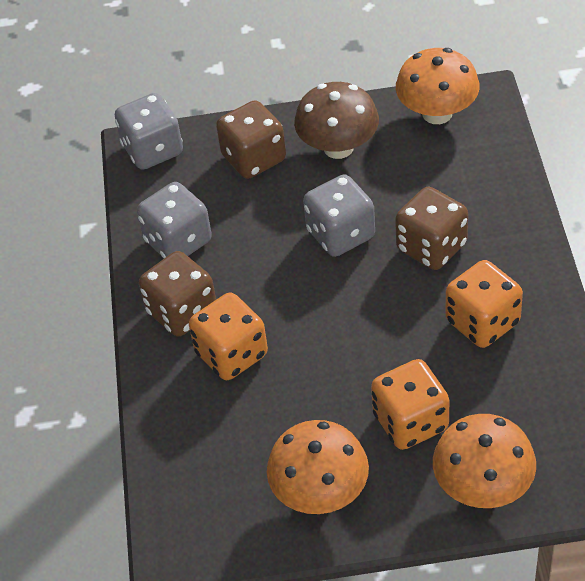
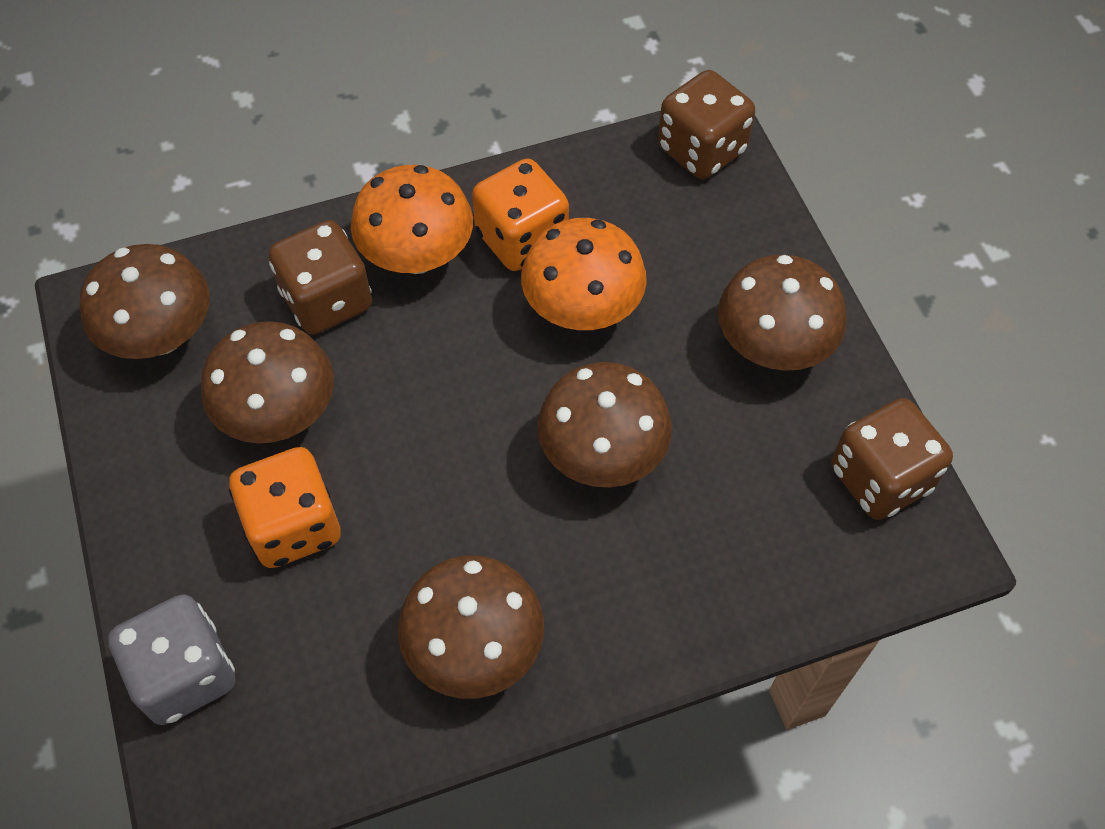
brown mushroom: 1 -> 5
grey dice: 3 -> 1
orange dice: 3 -> 2
orange mushroom: 3 -> 2

